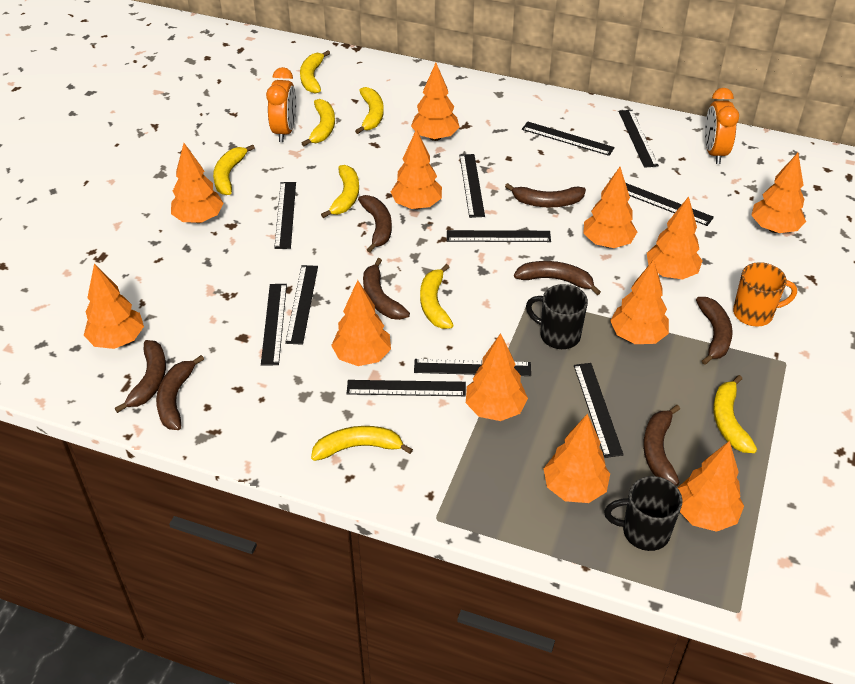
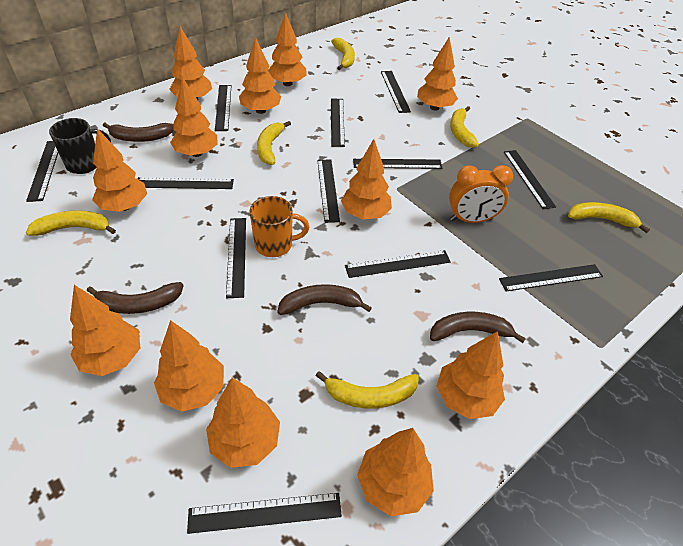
black mug: 2 -> 1
black ruler: 11 -> 12
brown banana: 8 -> 4
orange clock: 2 -> 1
yellow banana: 8 -> 6

